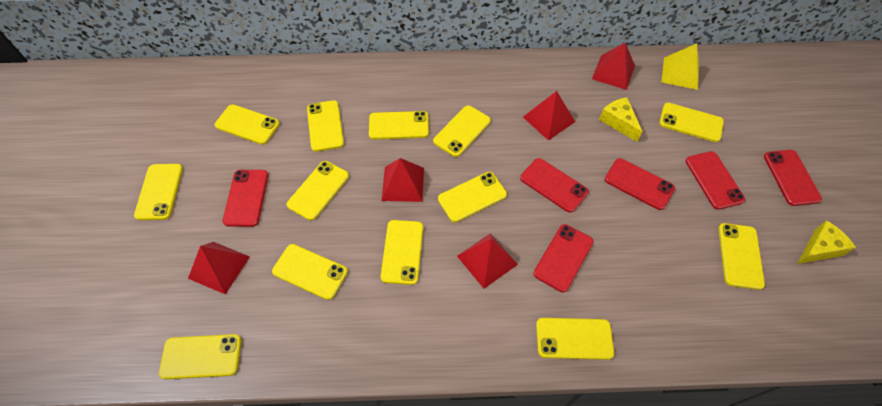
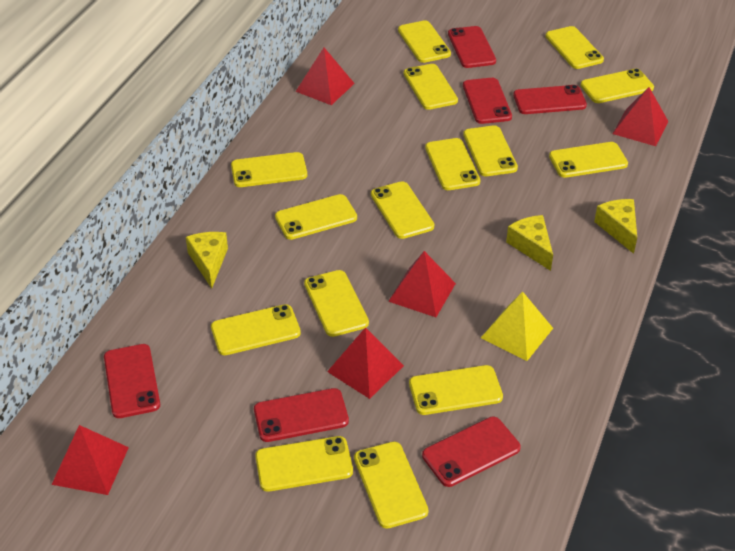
yellow cheese: 2 -> 3
yellow phone: 13 -> 15

